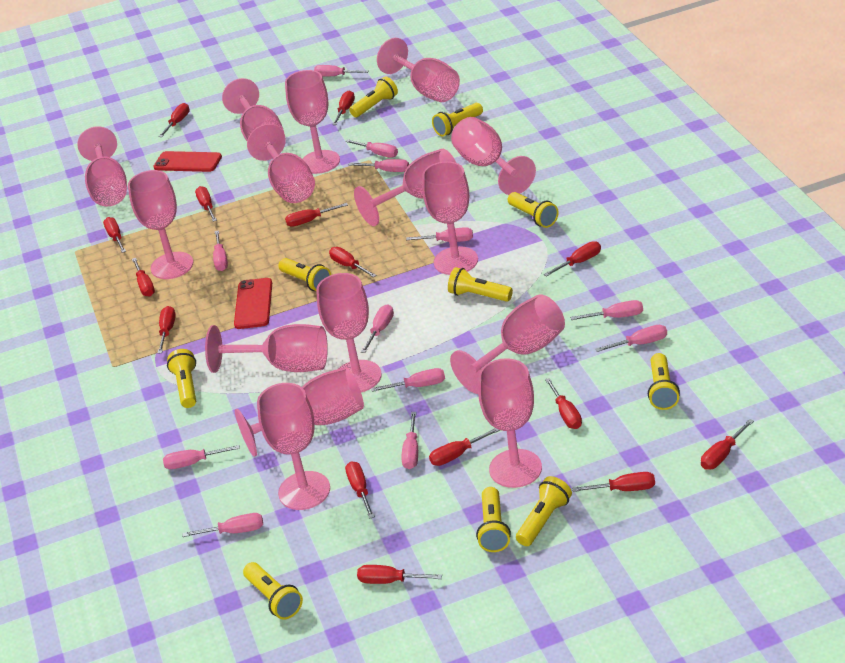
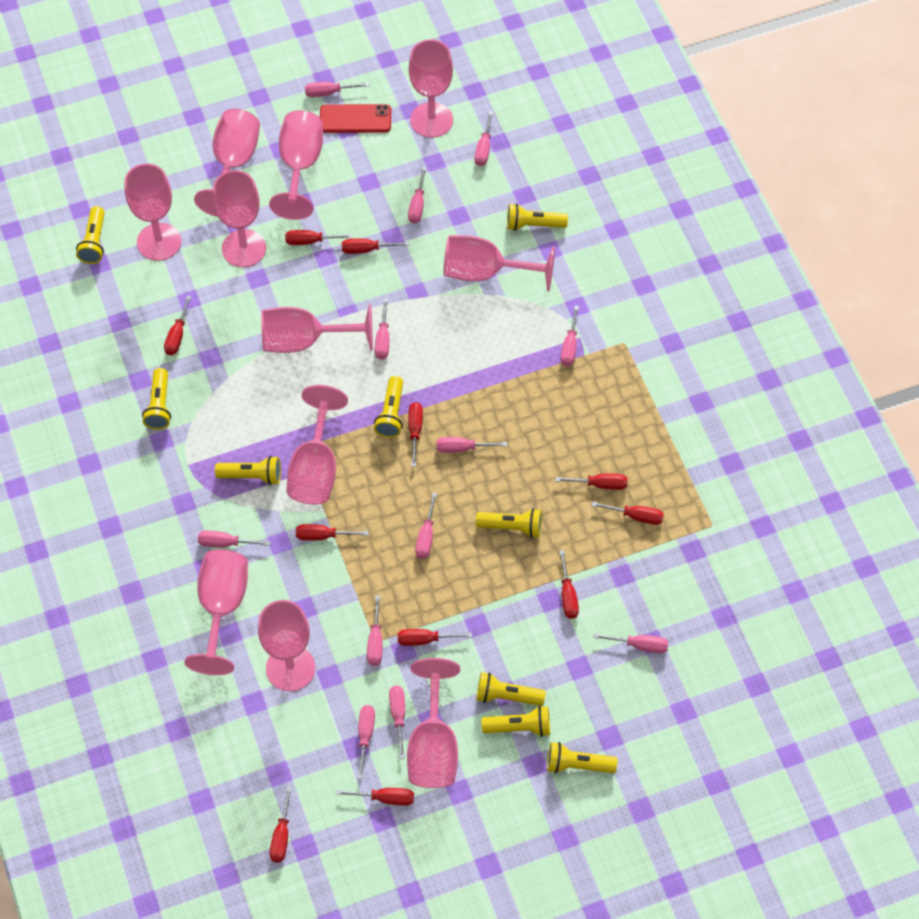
pink goblet: 15 -> 11
red phone: 2 -> 1
red screwdriver: 15 -> 11
yellow flashlight: 10 -> 9

